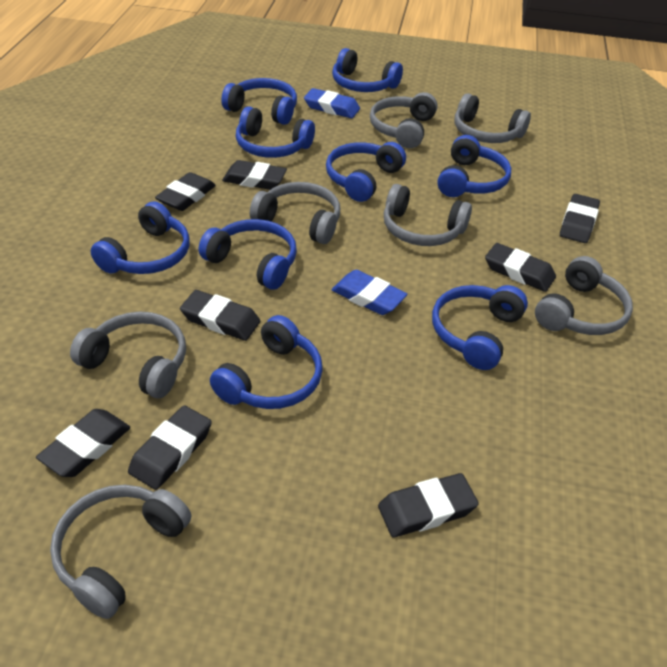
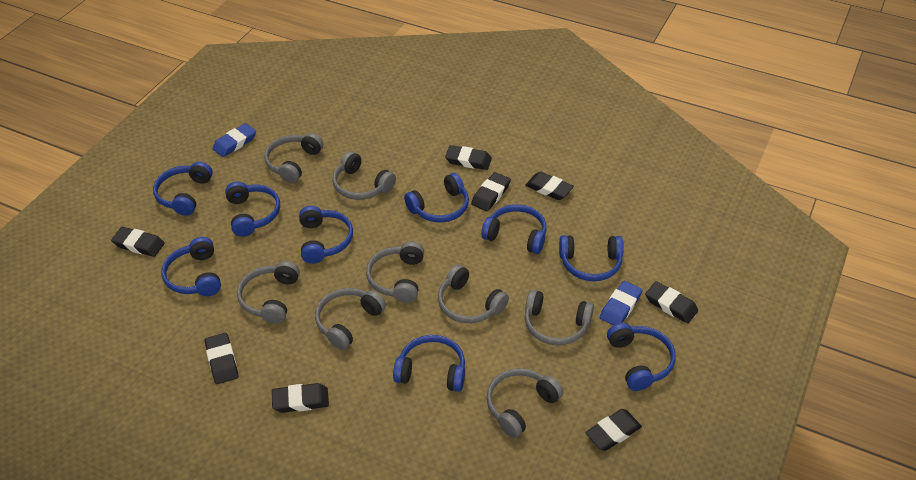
grey headphones: 7 -> 8

